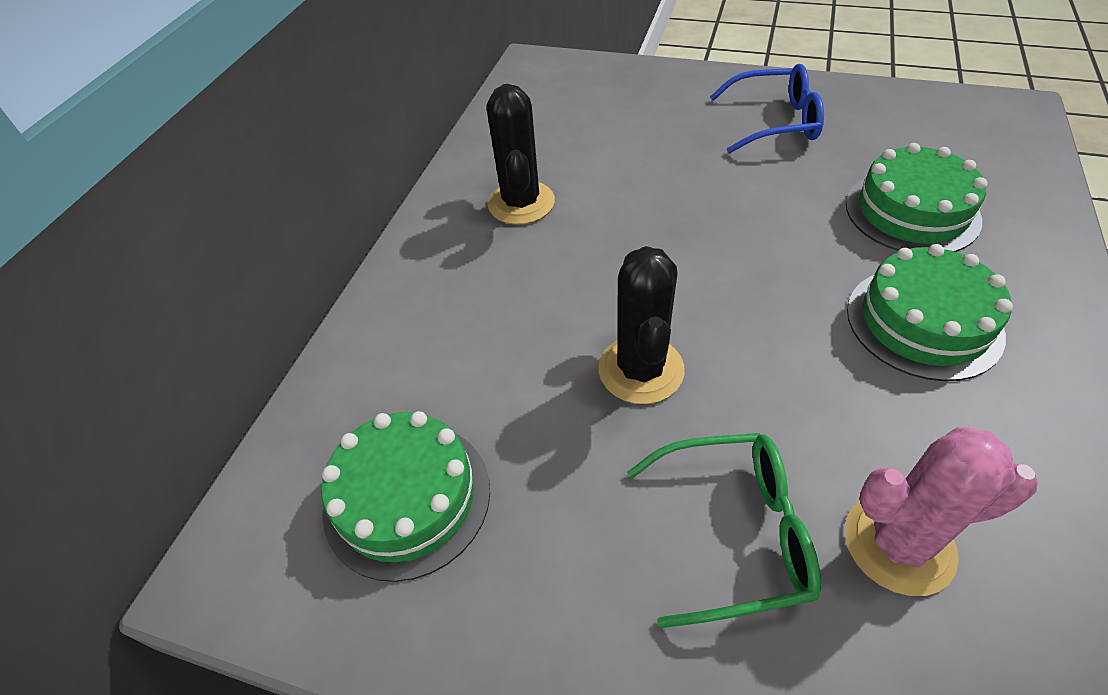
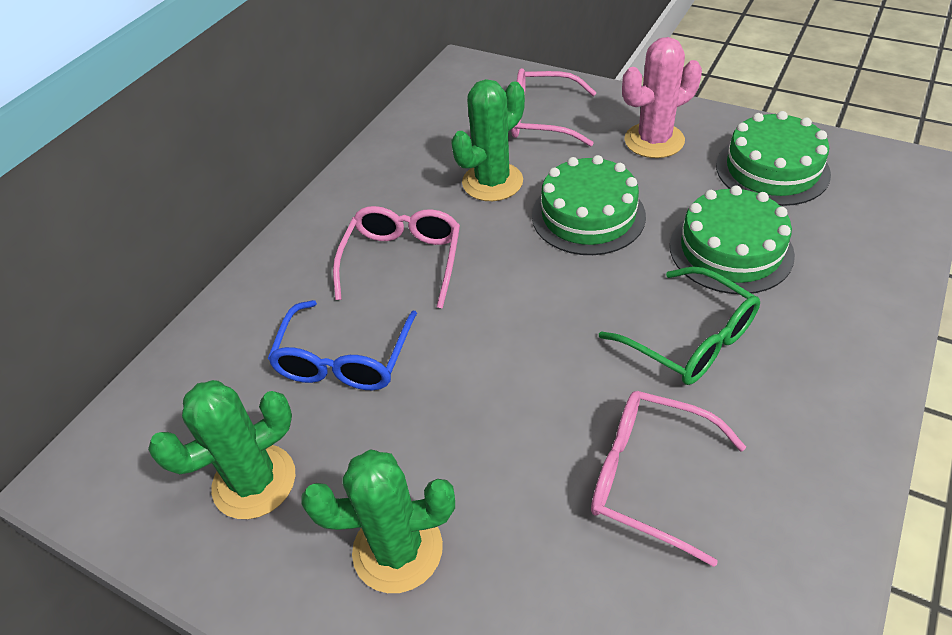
black cactus: 2 -> 0
green cactus: 0 -> 3
pink glasses: 0 -> 3

